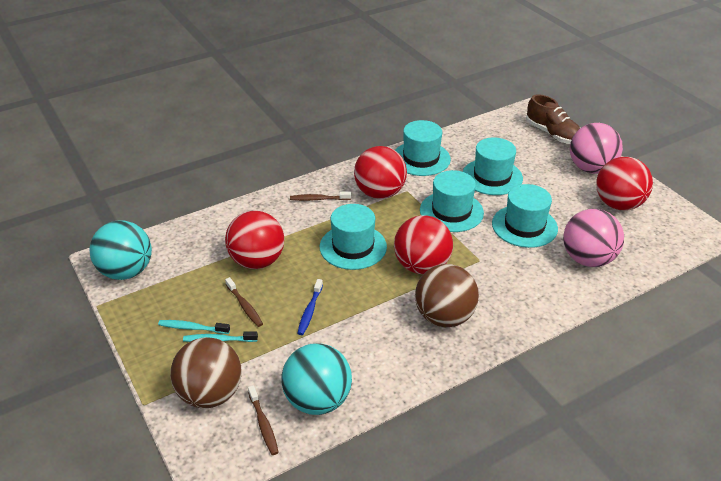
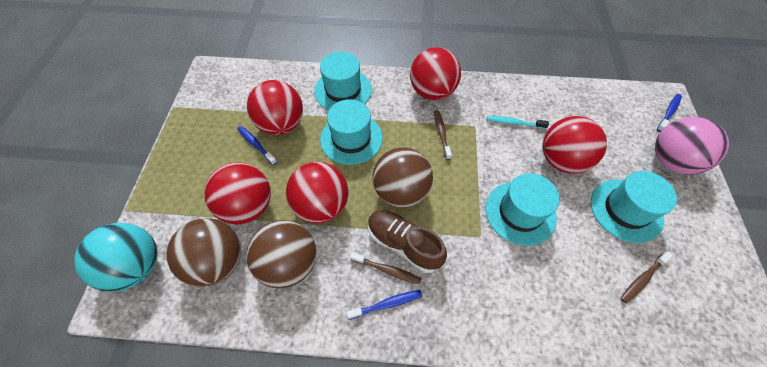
blue toothbrush: 1 -> 3
brown ball: 2 -> 3
pink ball: 2 -> 1
red ball: 4 -> 5
turquoise ball: 2 -> 1
turquoise hat: 5 -> 4
turquoise toothbrush: 2 -> 1

